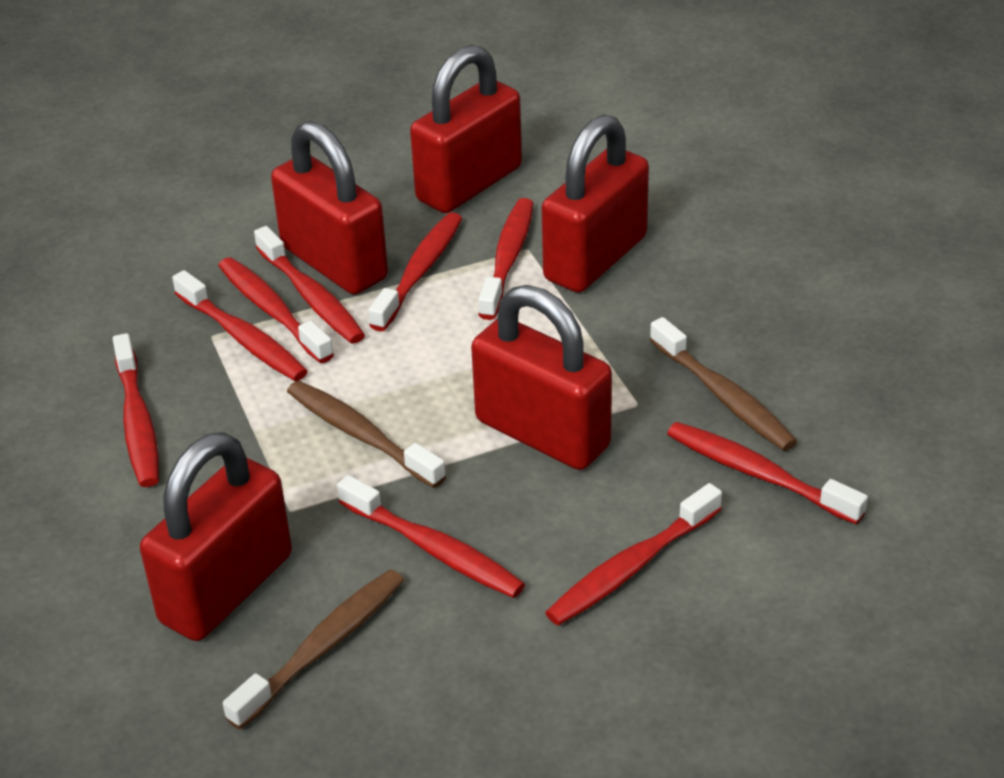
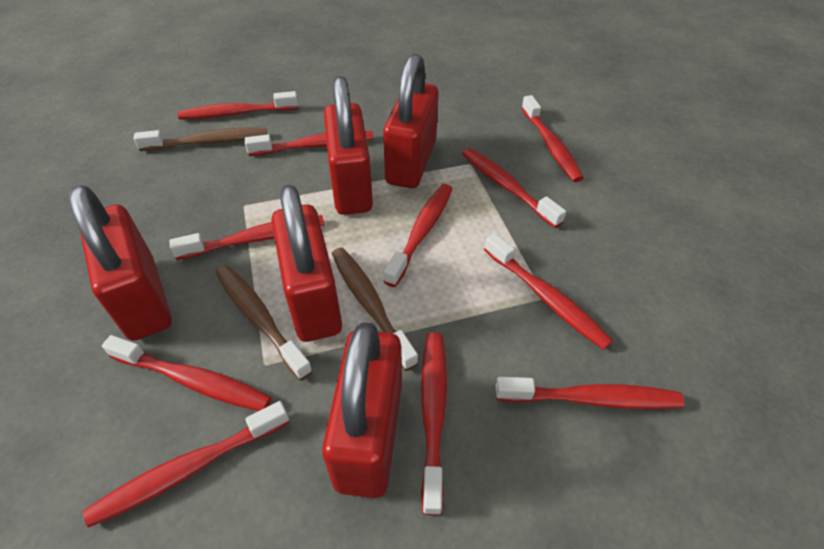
red toothbrush: 9 -> 11

